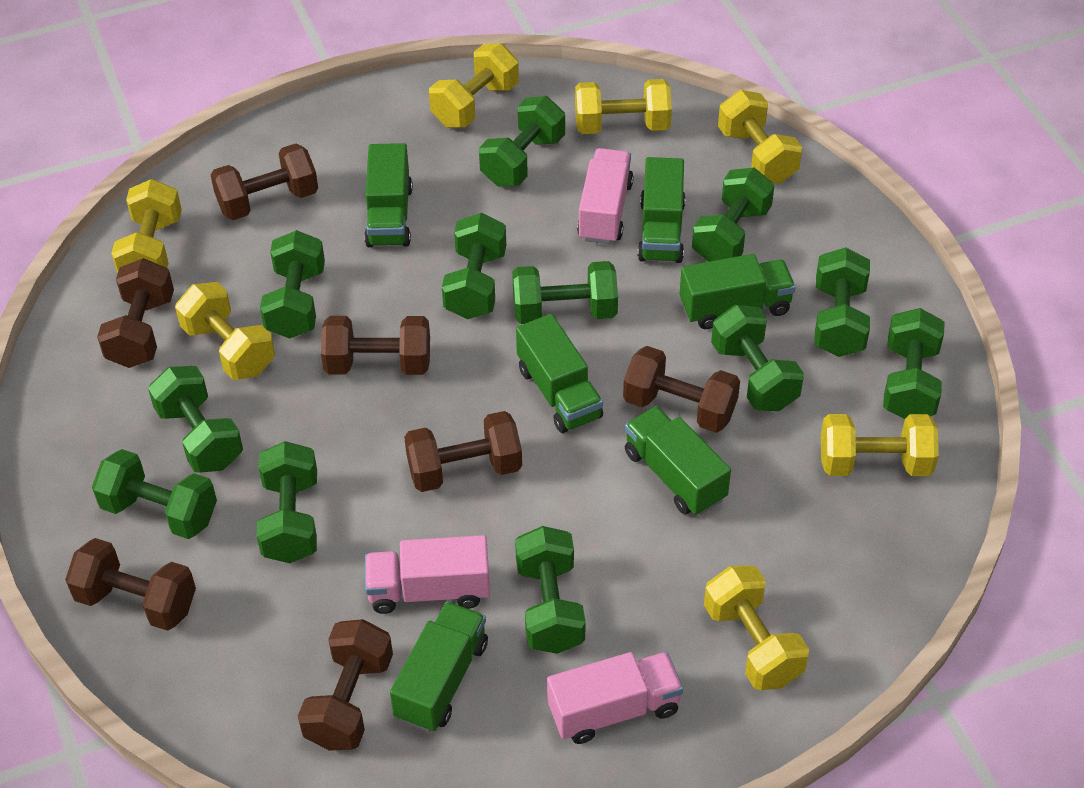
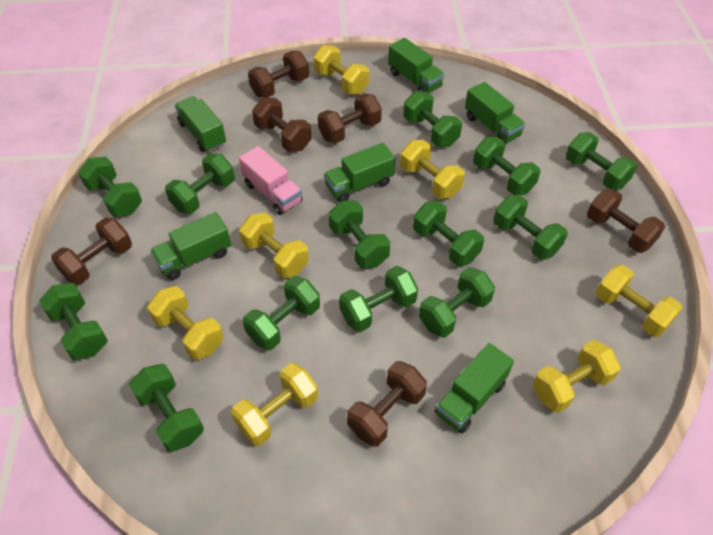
brown dumbbell: 7 -> 6
green dumbbell: 12 -> 13
pink truck: 3 -> 1

